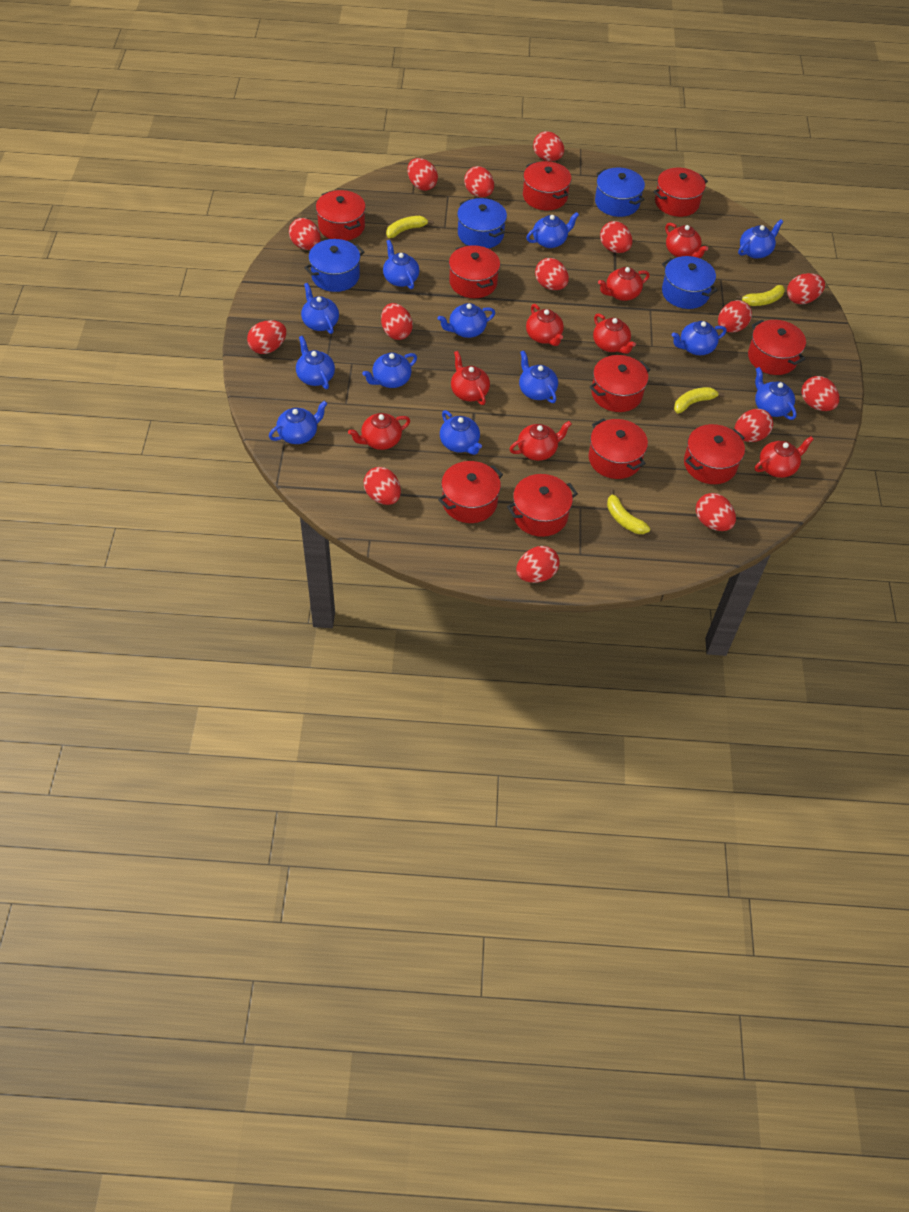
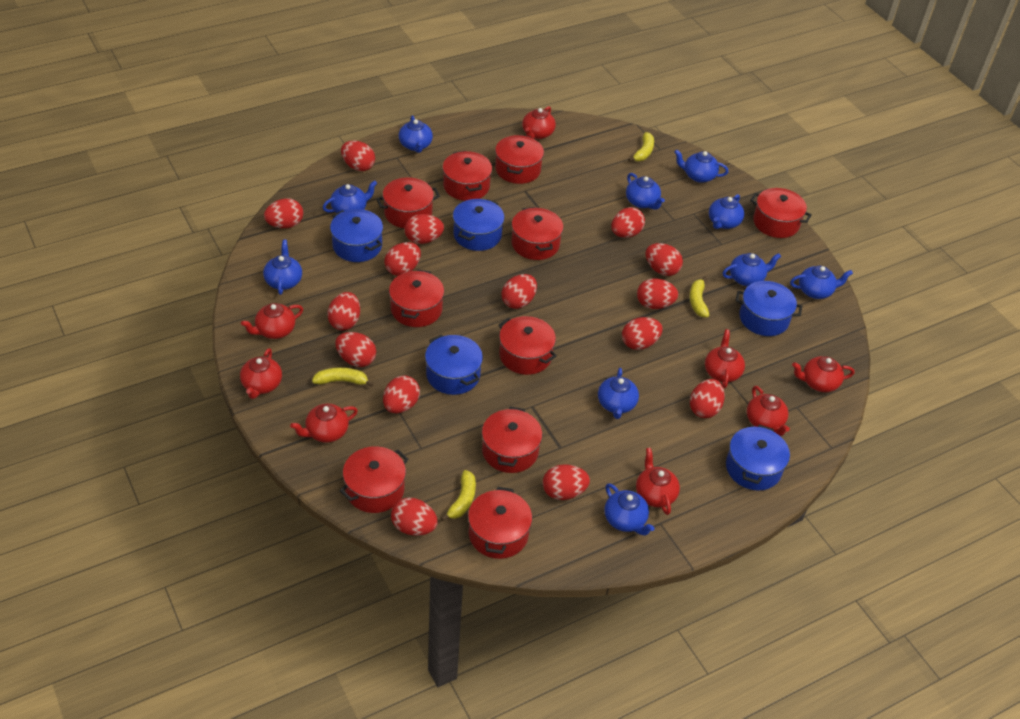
blue pot: 4 -> 5
blue teapot: 12 -> 10

